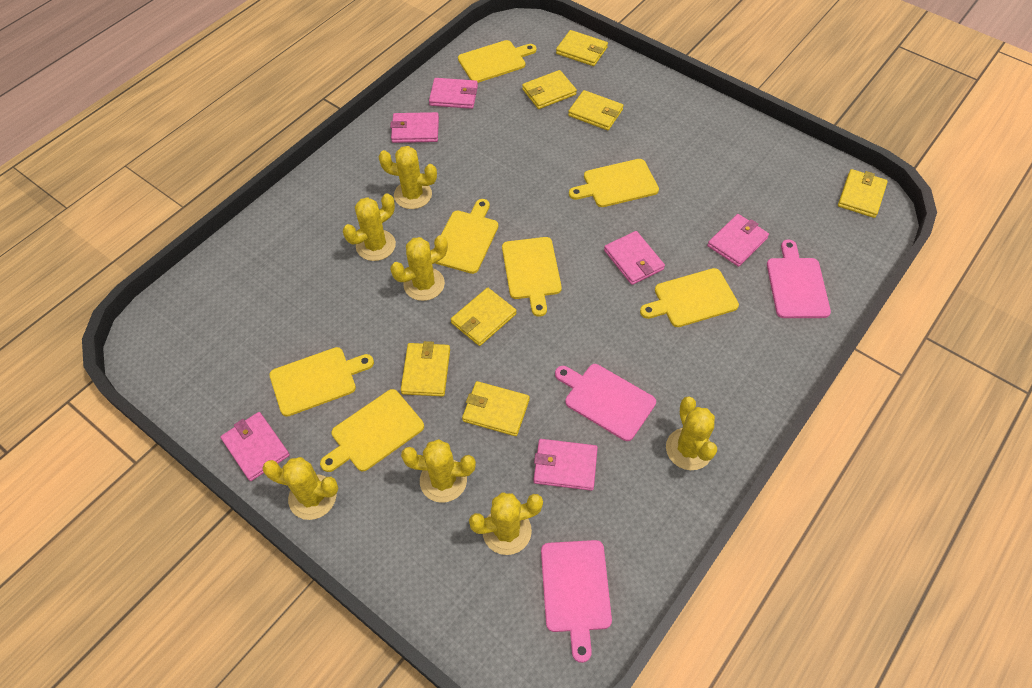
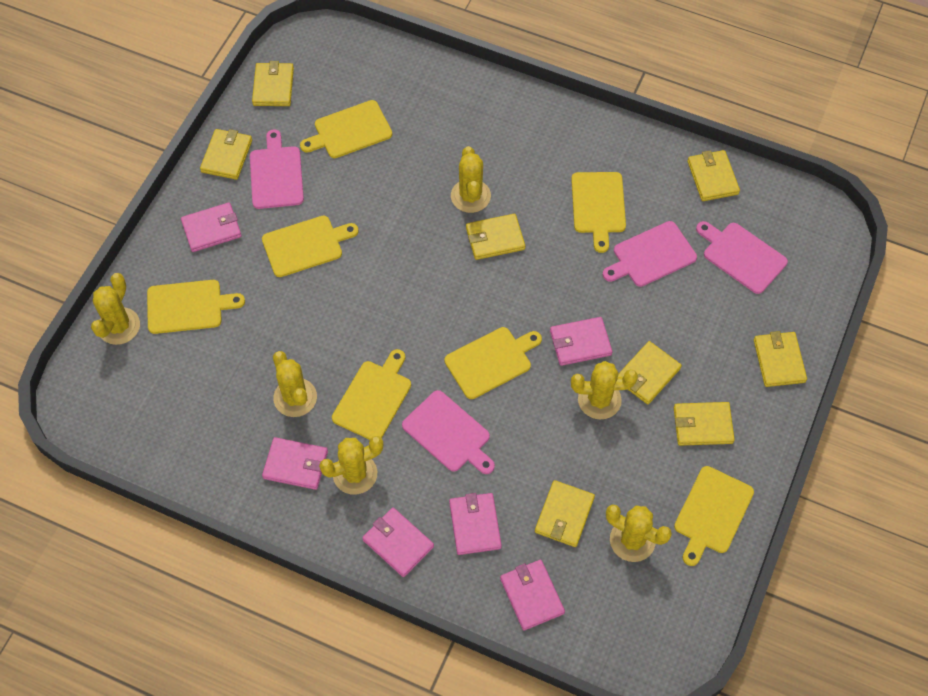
pink cutting board: 3 -> 4
yellow cactus: 7 -> 6
yellow wallet: 7 -> 8

